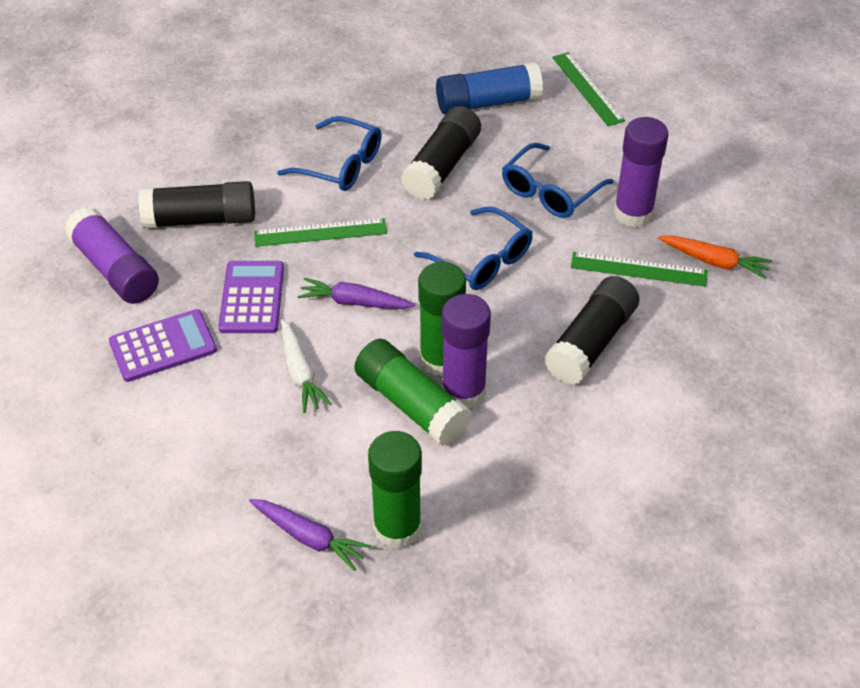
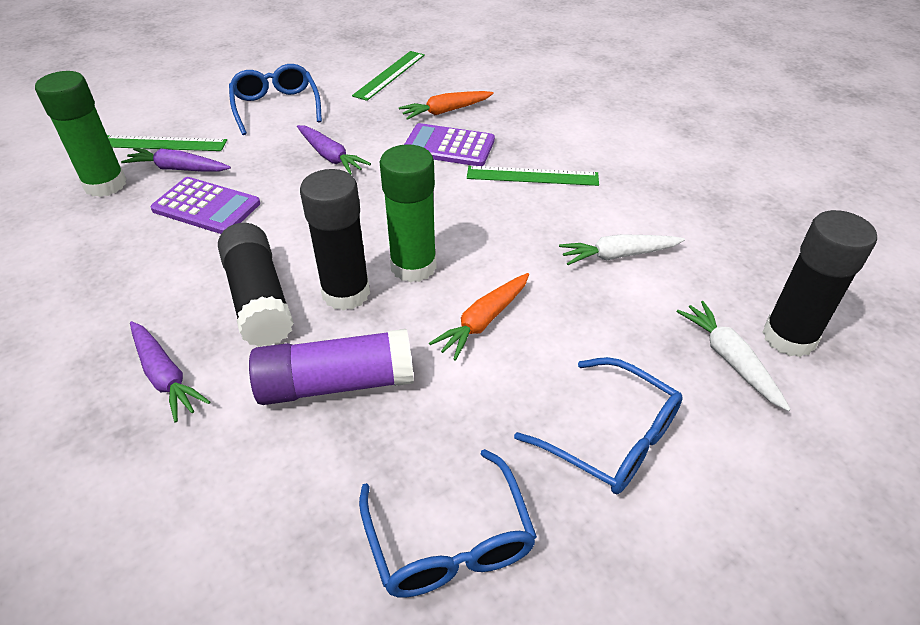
blue glue stick: 1 -> 0
green glue stick: 3 -> 2
orange carrot: 1 -> 2
purple carrot: 2 -> 3
purple glue stick: 3 -> 1
white carrot: 1 -> 2

